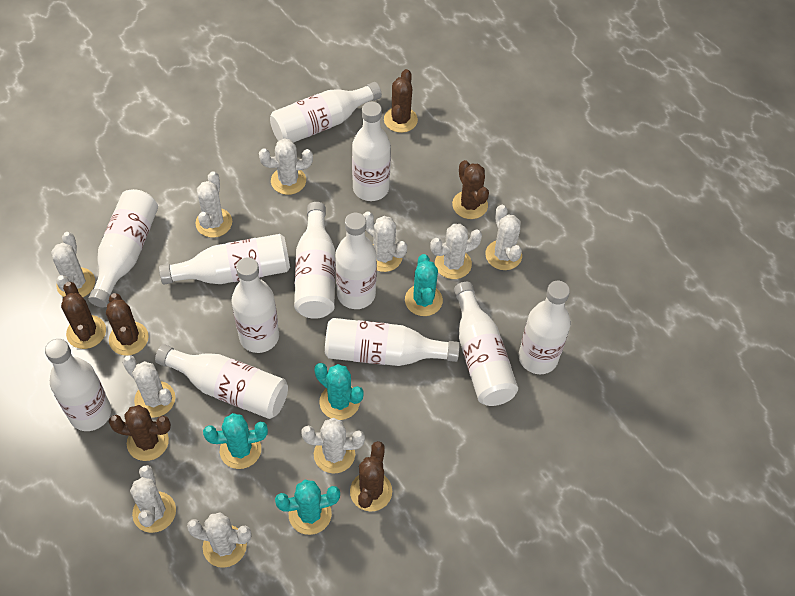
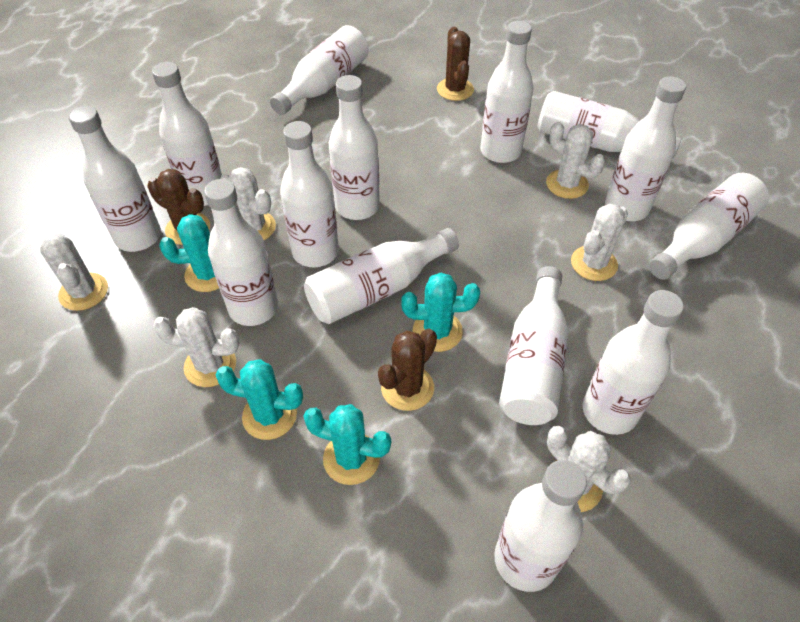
brown cactus: 6 -> 3
white bottle: 12 -> 14
white cactus: 10 -> 6

